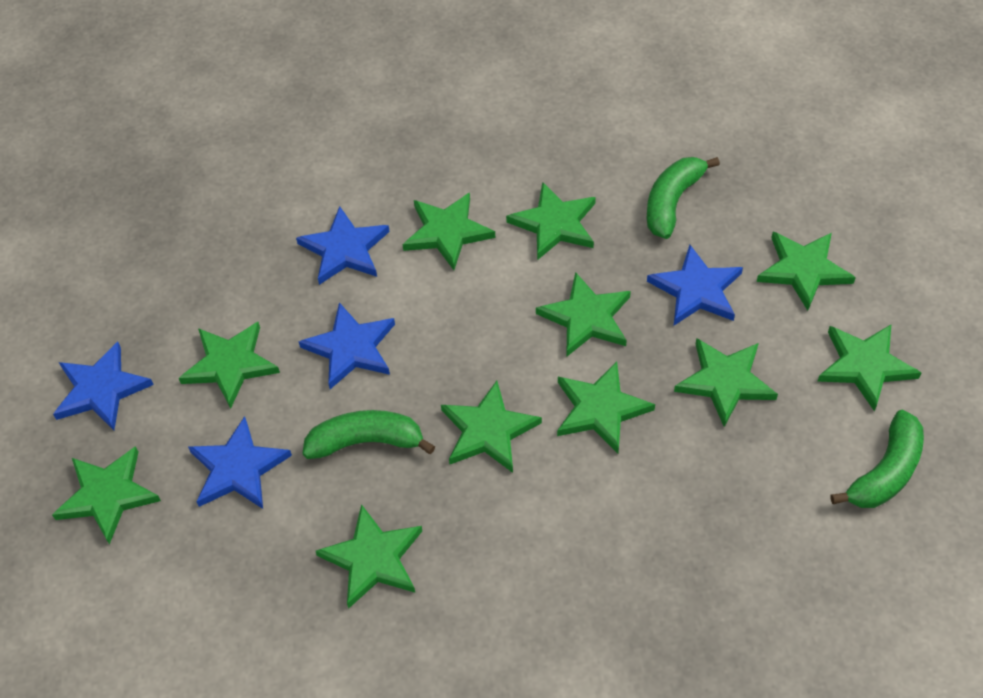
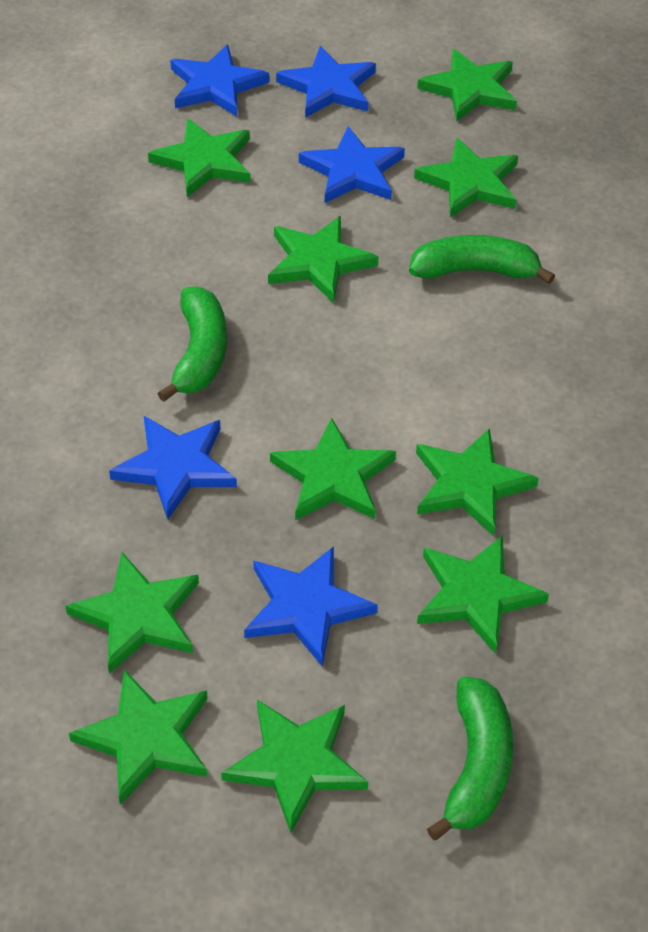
green star: 11 -> 10

